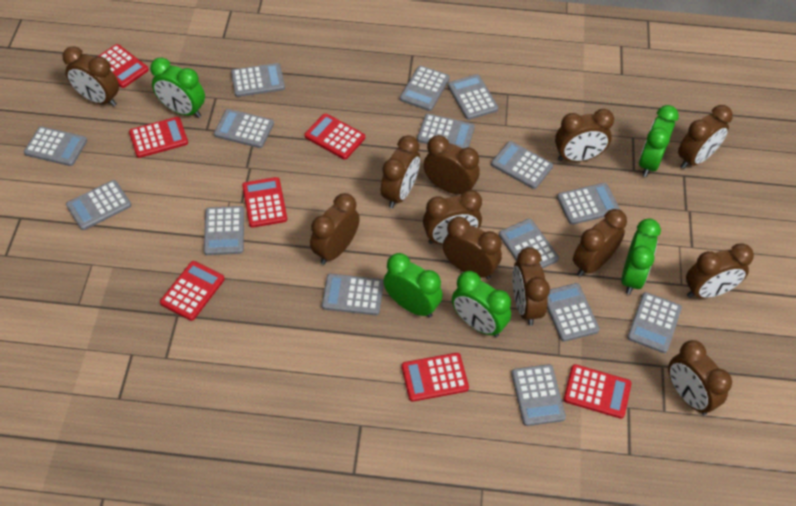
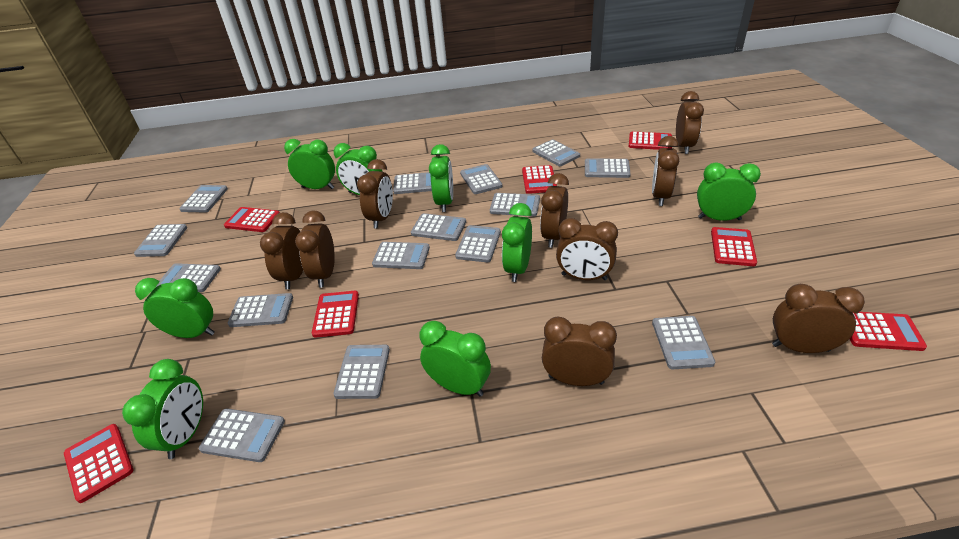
brown clock: 12 -> 9
green clock: 5 -> 8

